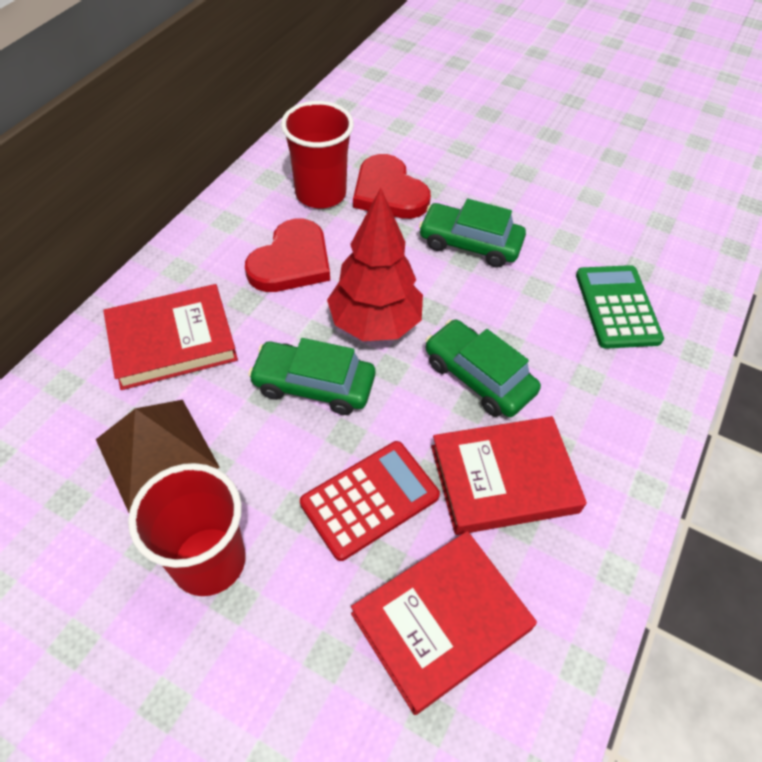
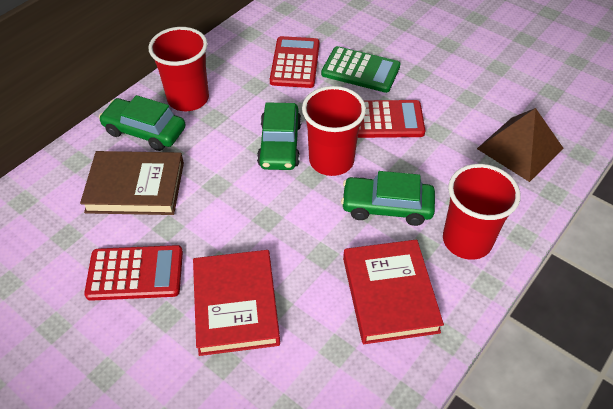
brown book: 0 -> 1
red book: 3 -> 2
red calculator: 1 -> 3
red cup: 2 -> 3
red heart: 2 -> 0
red tree: 1 -> 0

